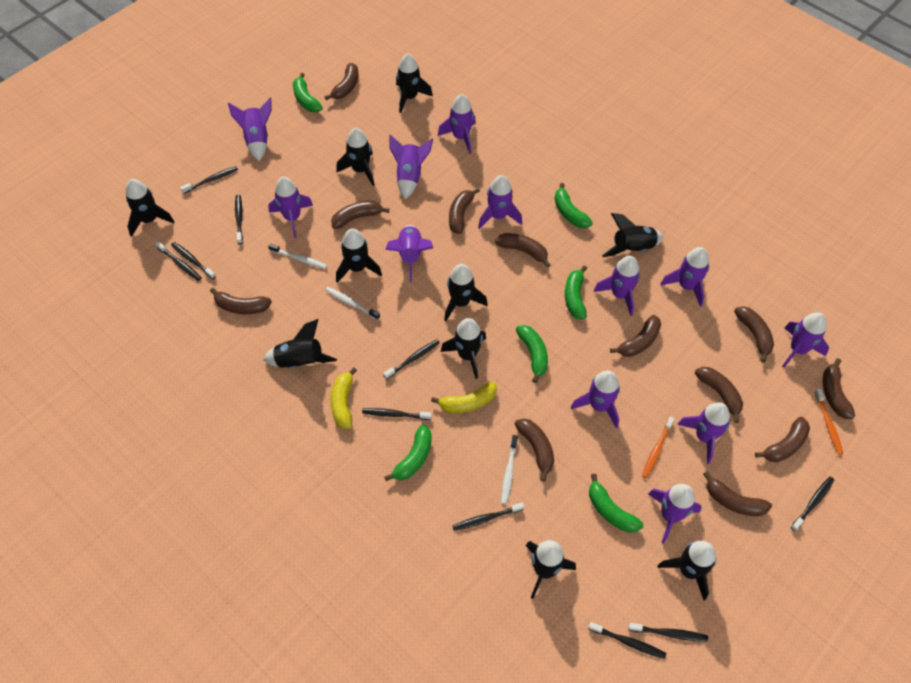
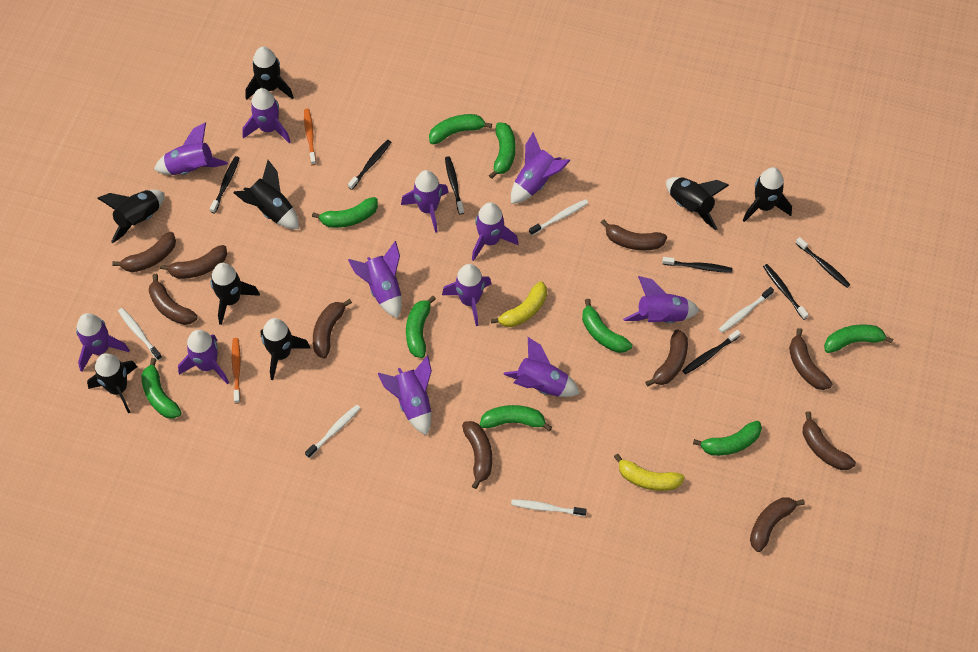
black rocket: 10 -> 8
black toothbrush: 10 -> 7
brown banana: 12 -> 10
green banana: 6 -> 9
white toothbrush: 3 -> 5

